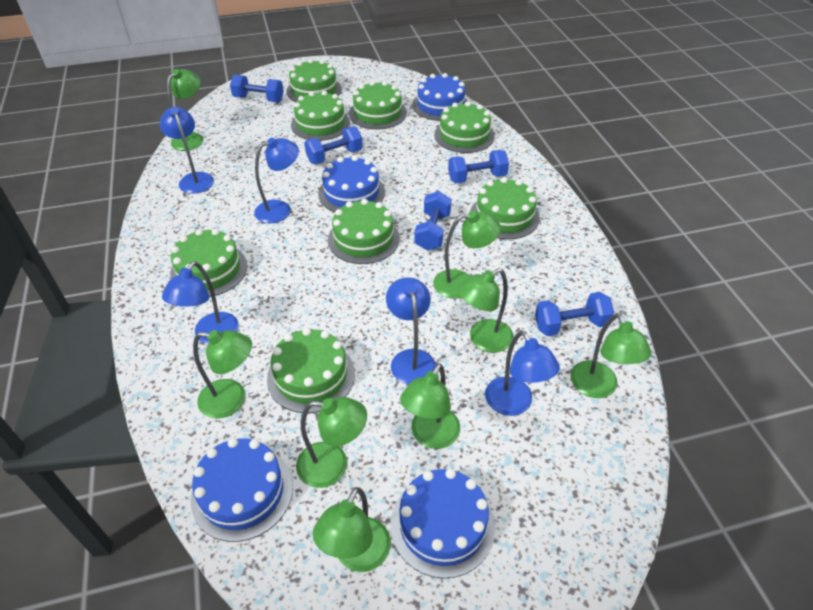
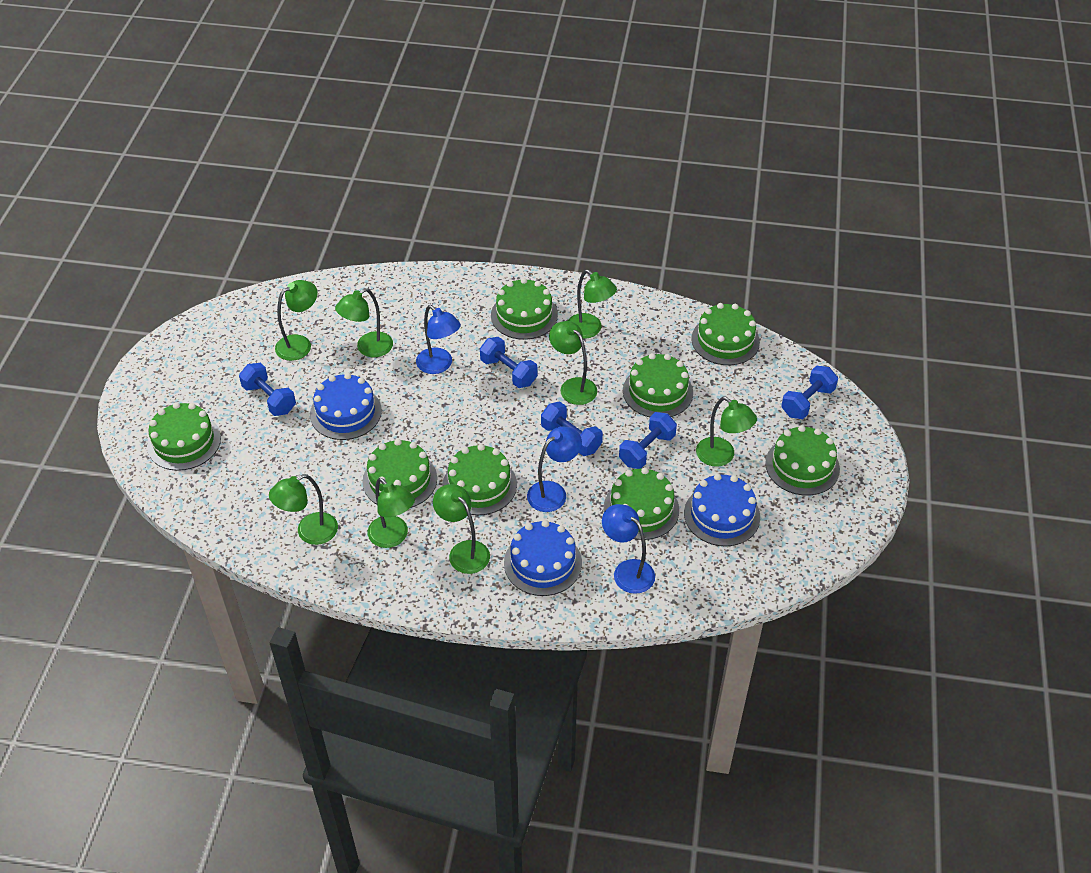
blue cake: 4 -> 3
blue lamp: 5 -> 3

